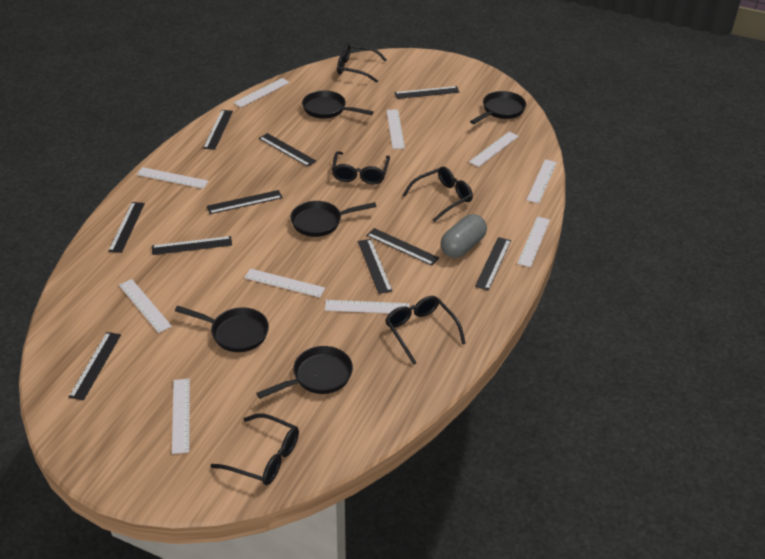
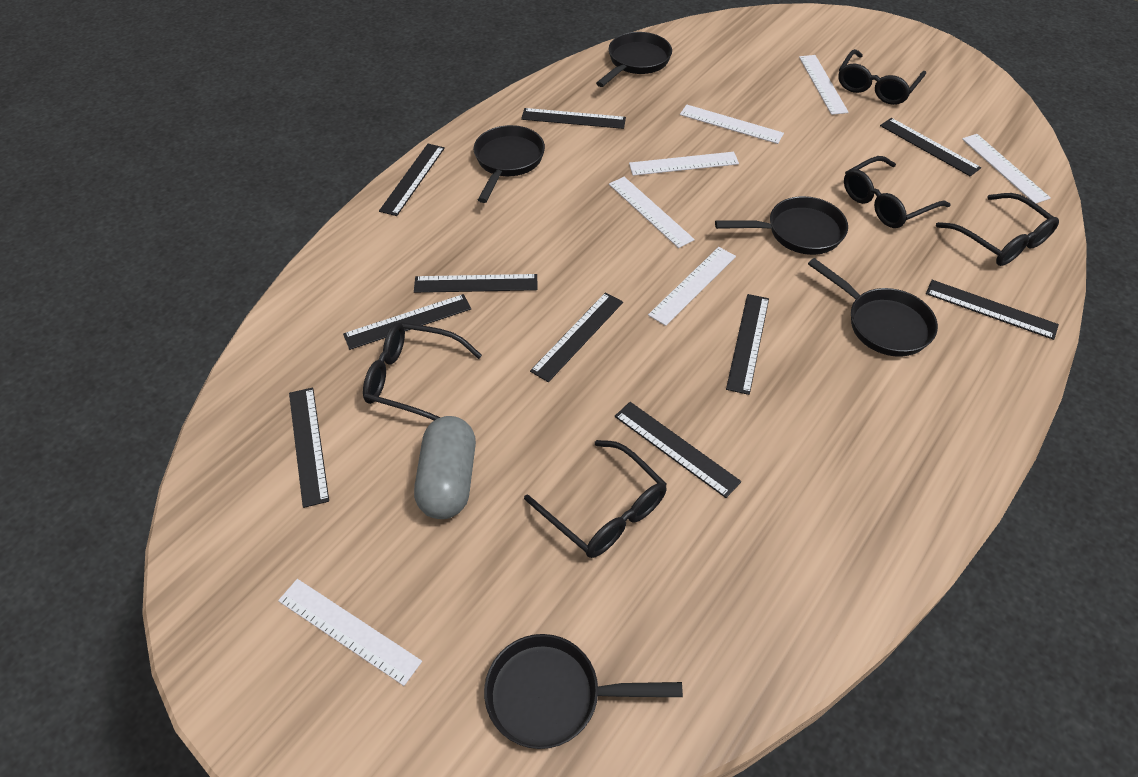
white ruler: 10 -> 7

